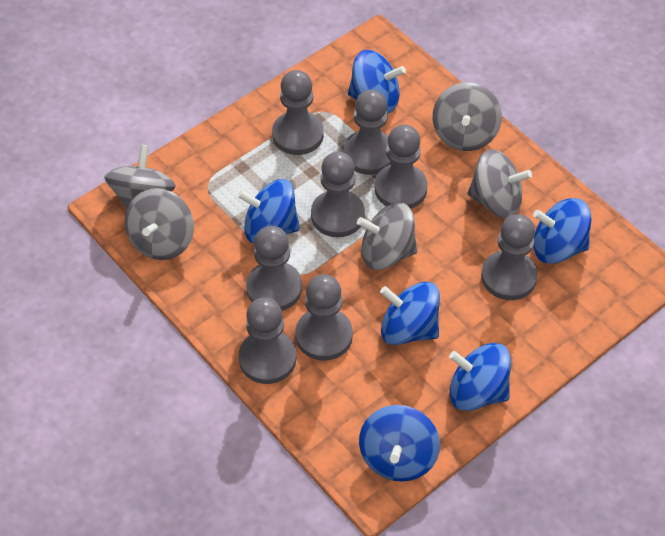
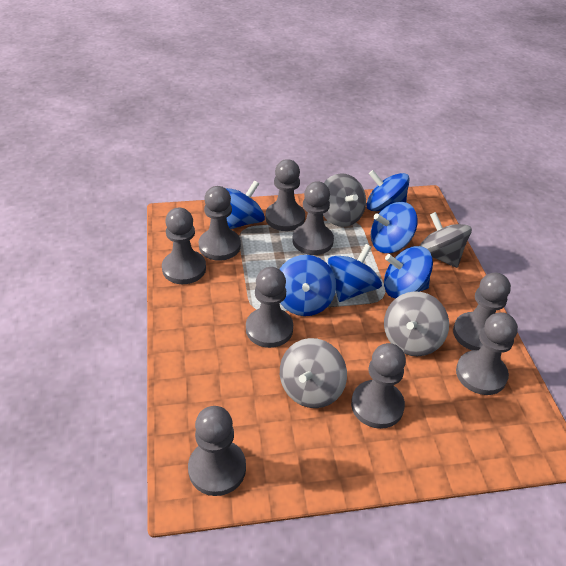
grey pawn: 8 -> 9
grey spinning top: 5 -> 4

